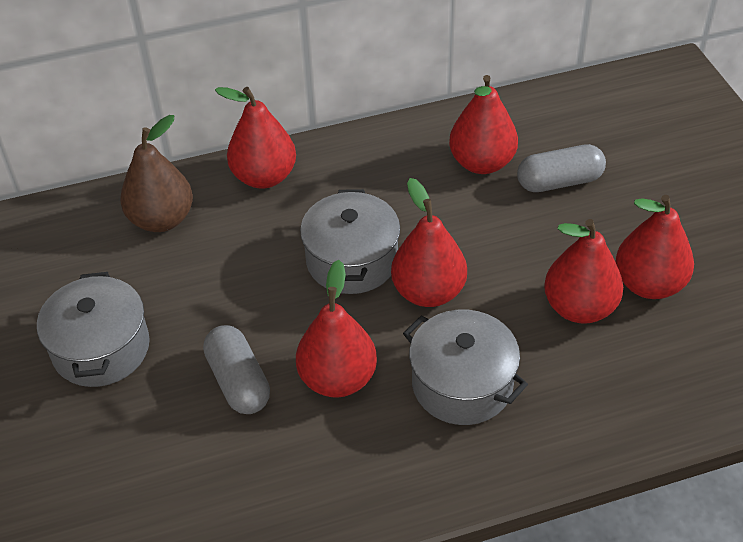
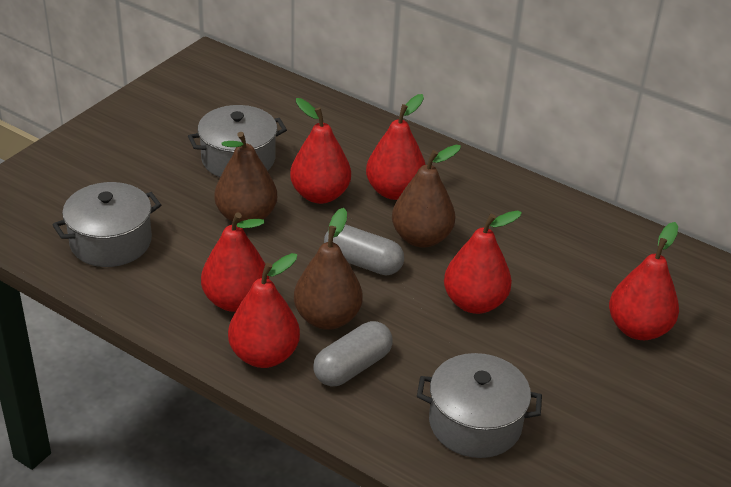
brown pear: 1 -> 3

